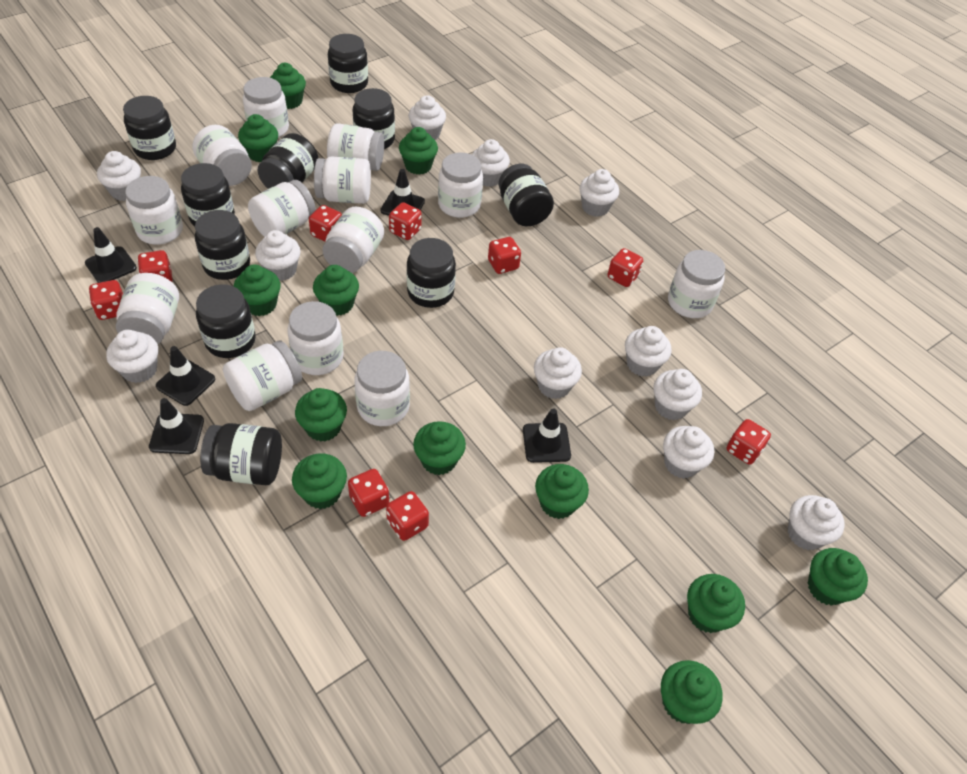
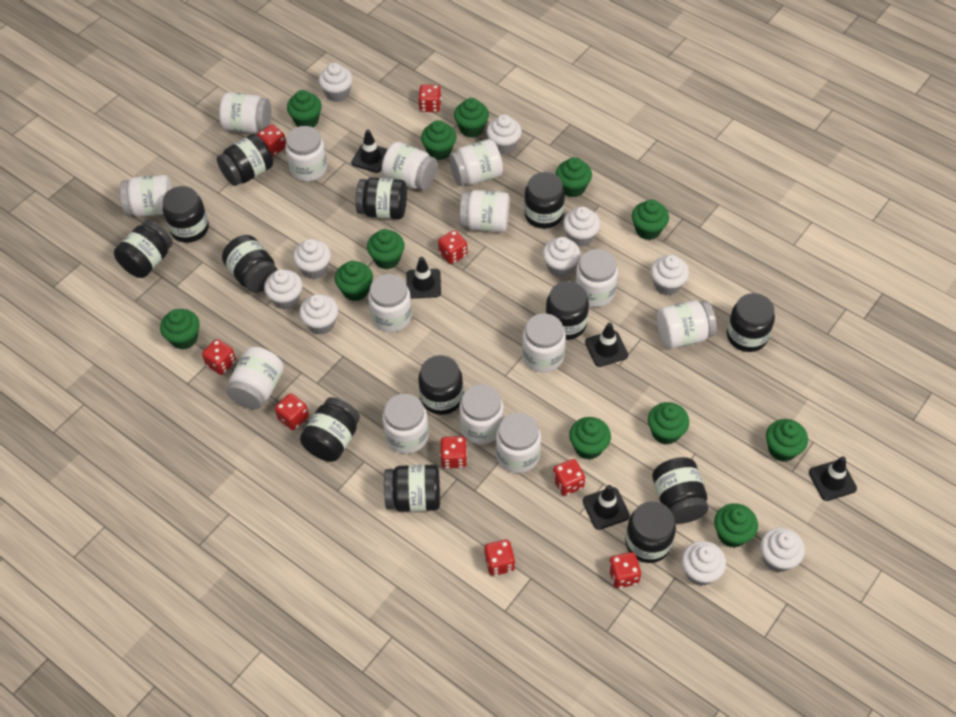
black jar: 10 -> 13
white cupcake: 11 -> 10
white jar: 13 -> 14

